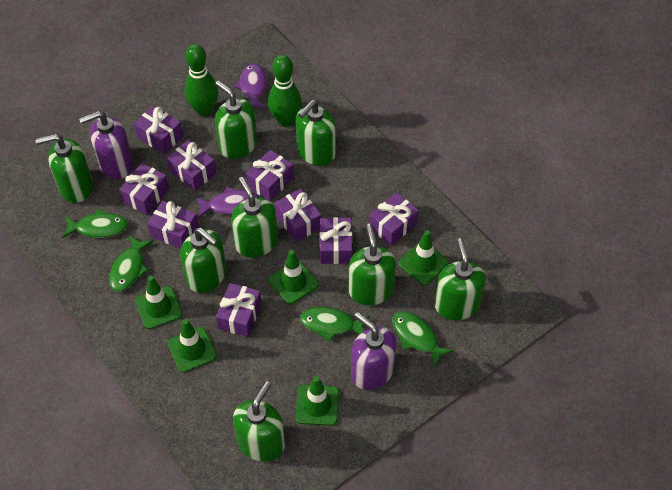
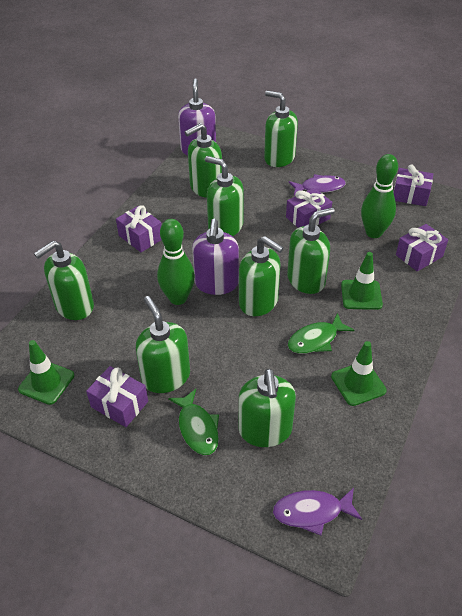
green fish: 4 -> 2
green traffic cone: 5 -> 3
purple gift: 9 -> 5

